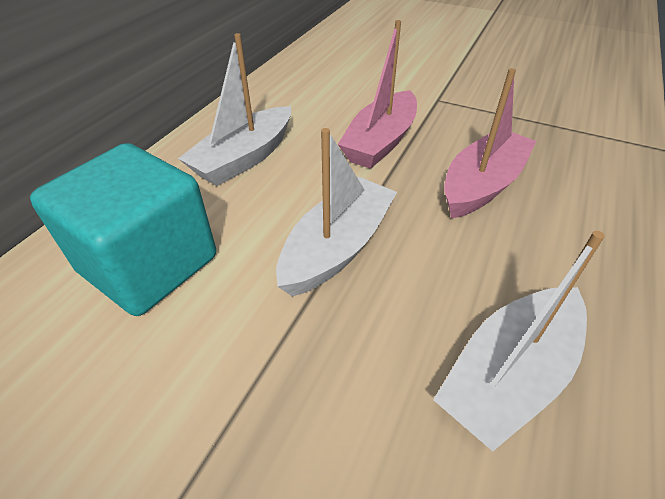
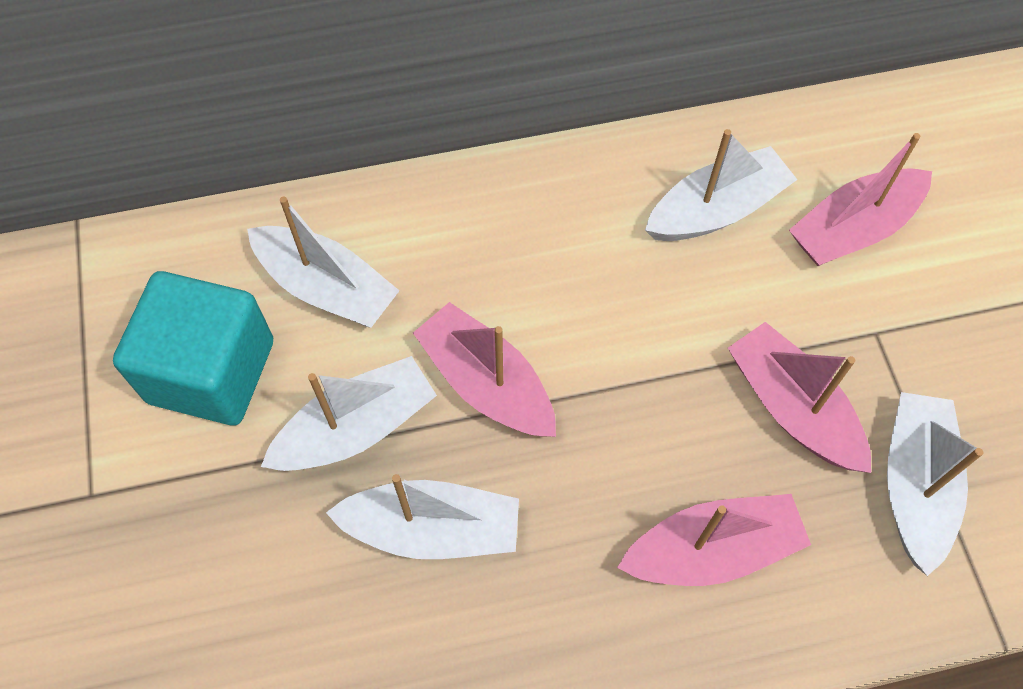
pink boat: 2 -> 4
white boat: 3 -> 5

